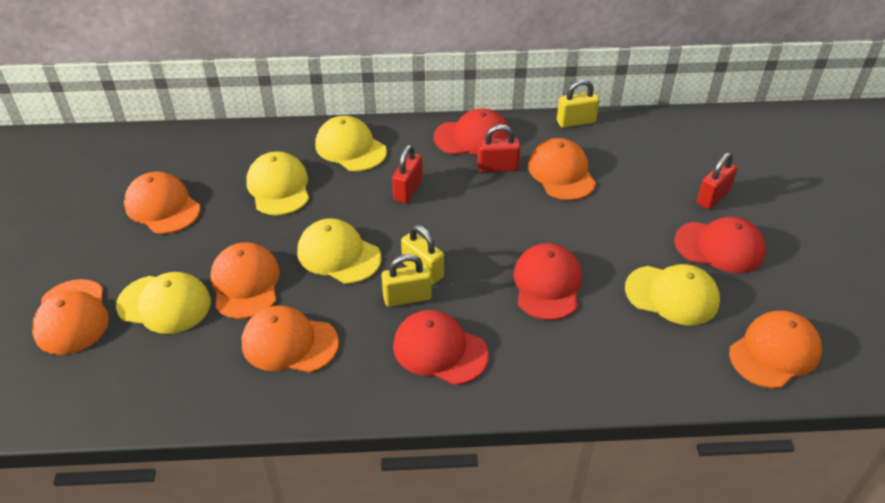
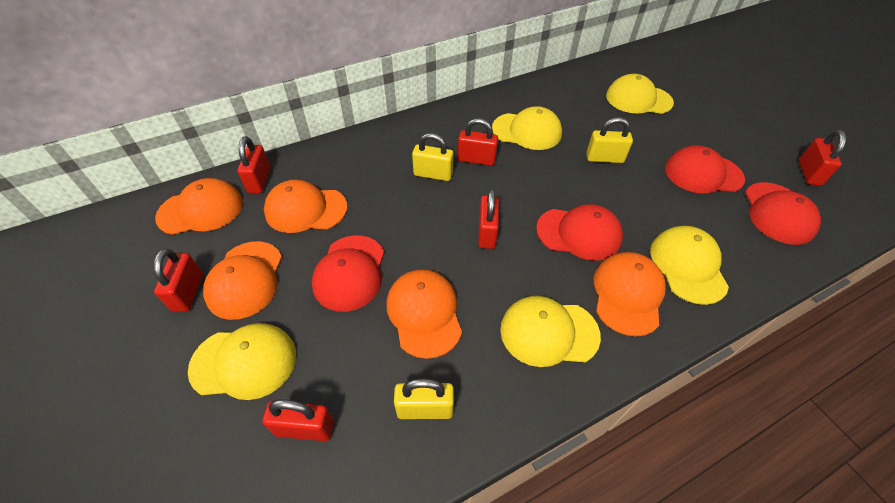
orange cap: 6 -> 5
red padlock: 3 -> 6

